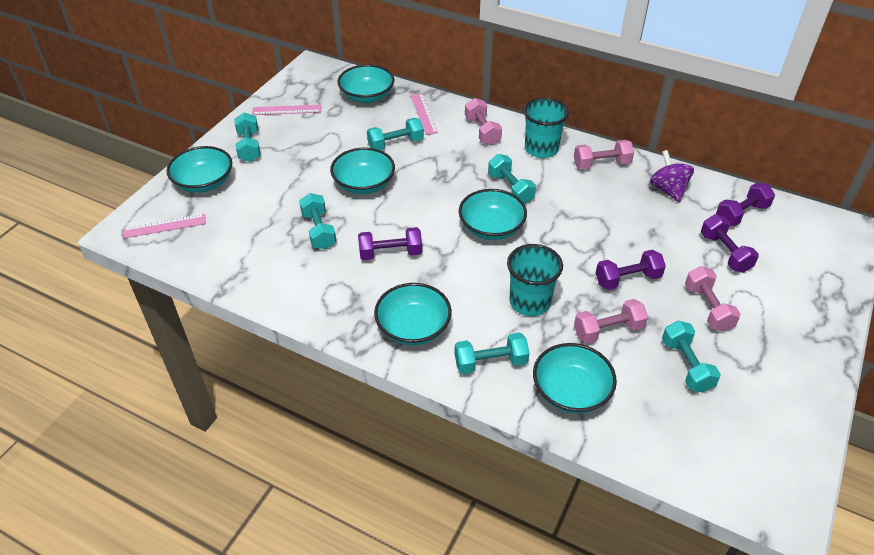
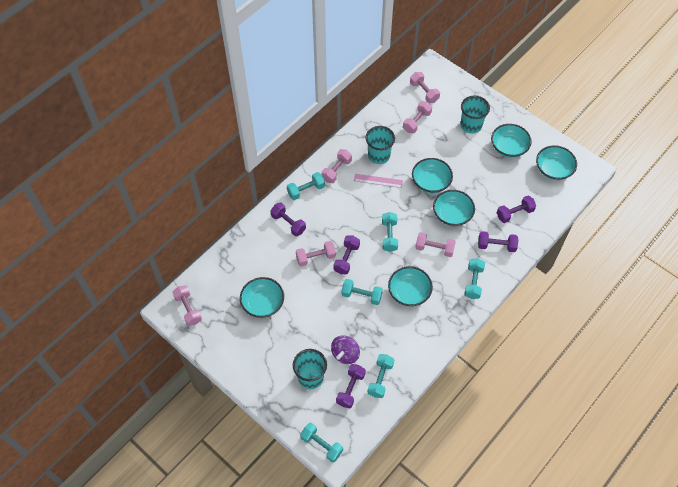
pink dumbbell: 4 -> 6
pink ruler: 3 -> 1
purple dumbbell: 4 -> 5
turquoise cup: 2 -> 3

